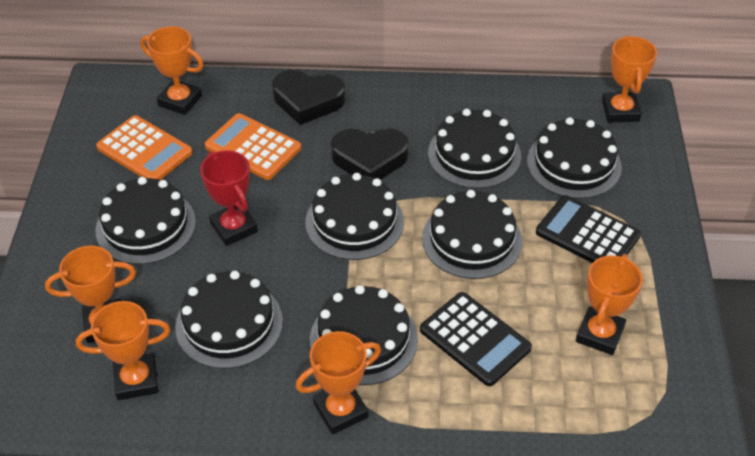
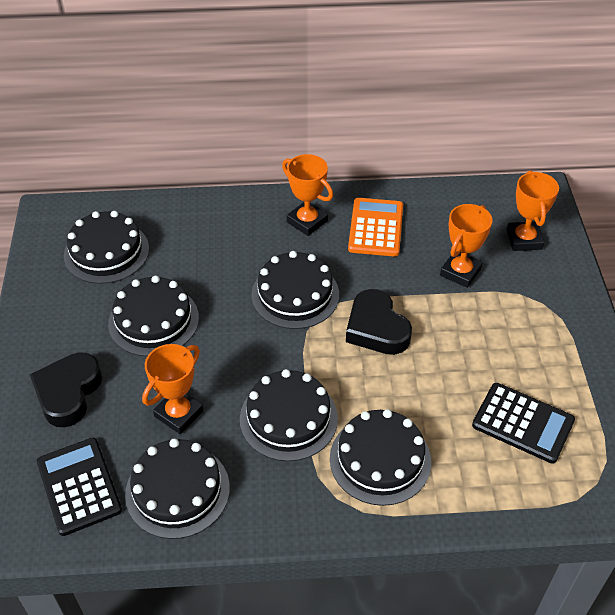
black cake: 7 -> 6
orange calculator: 2 -> 1
orange trophy: 6 -> 4
red trophy: 1 -> 0

